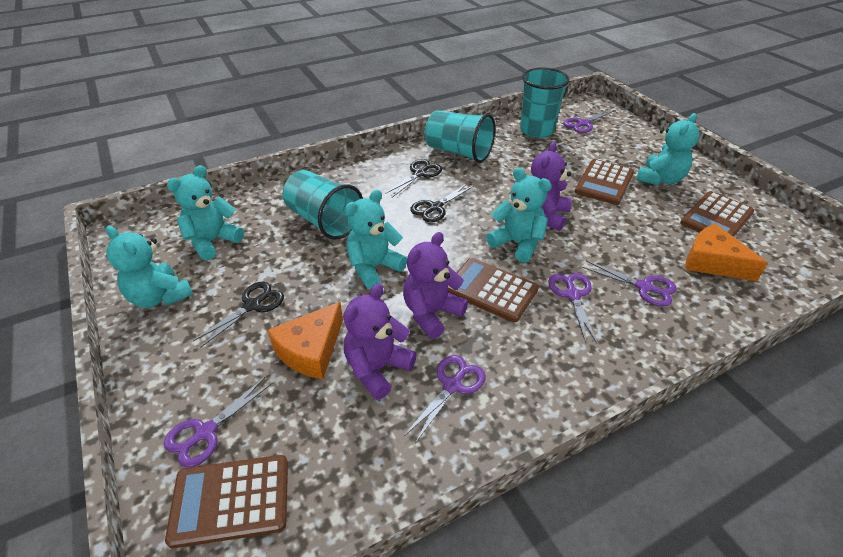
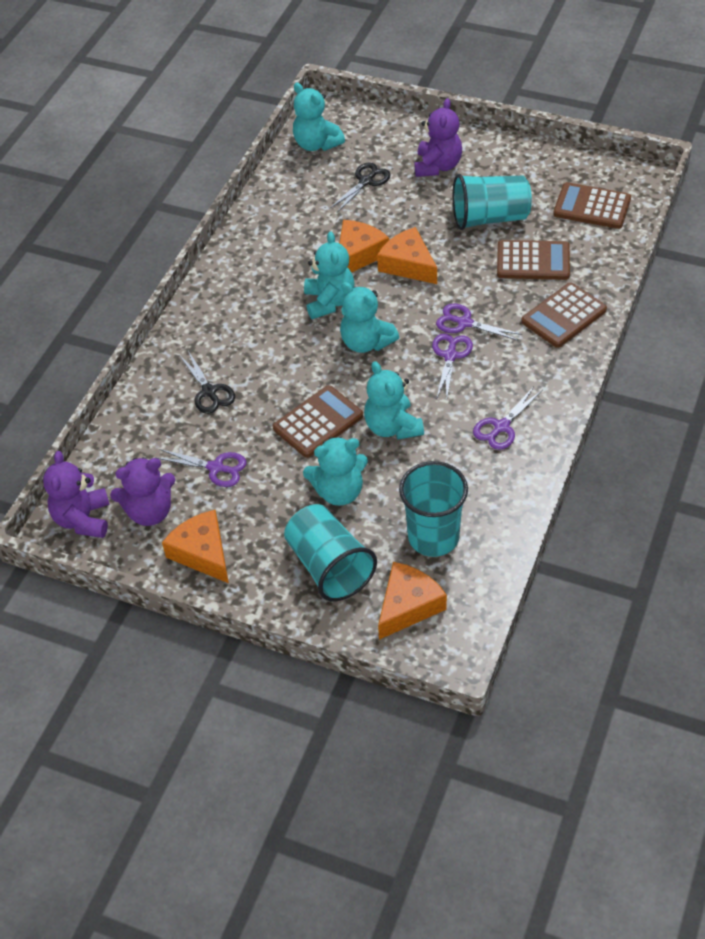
black scissors: 3 -> 2
orange cheese: 2 -> 4
purple scissors: 5 -> 4

